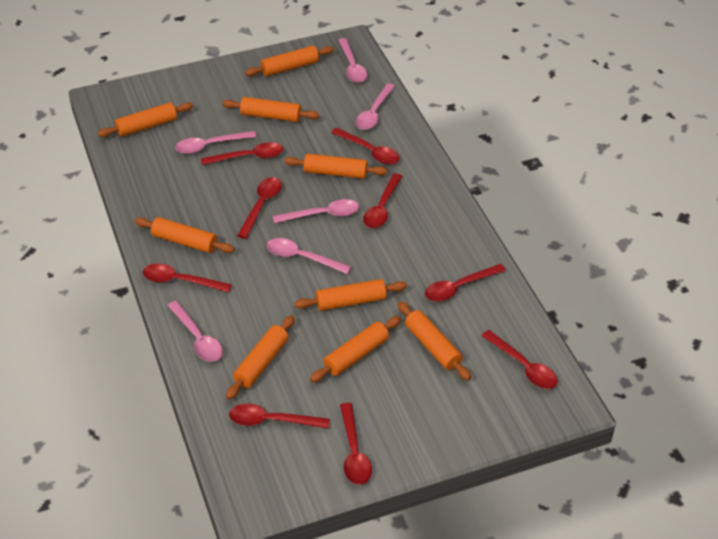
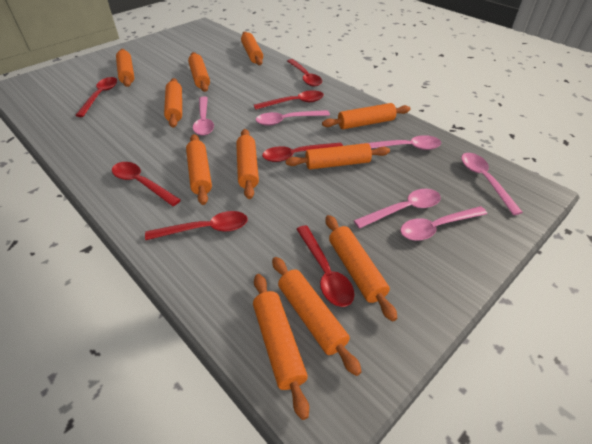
orange rolling pin: 9 -> 11
red spoon: 9 -> 7

